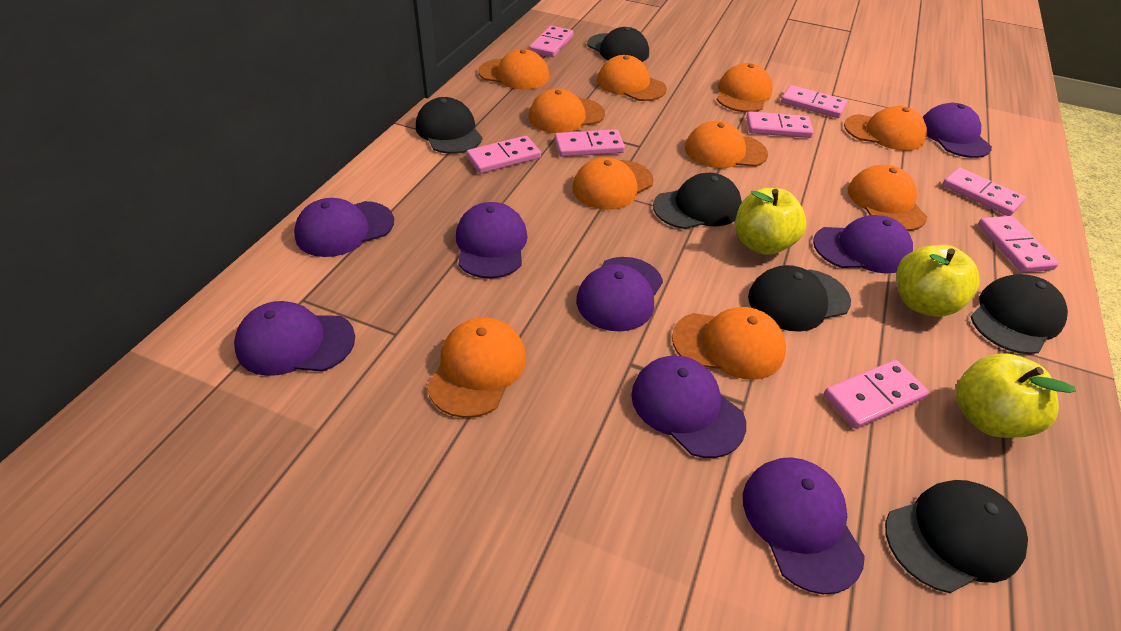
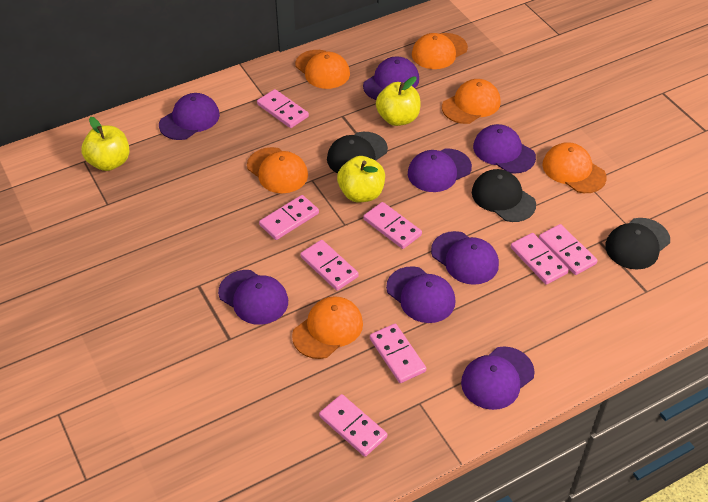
black cap: 6 -> 3
orange cap: 10 -> 6

